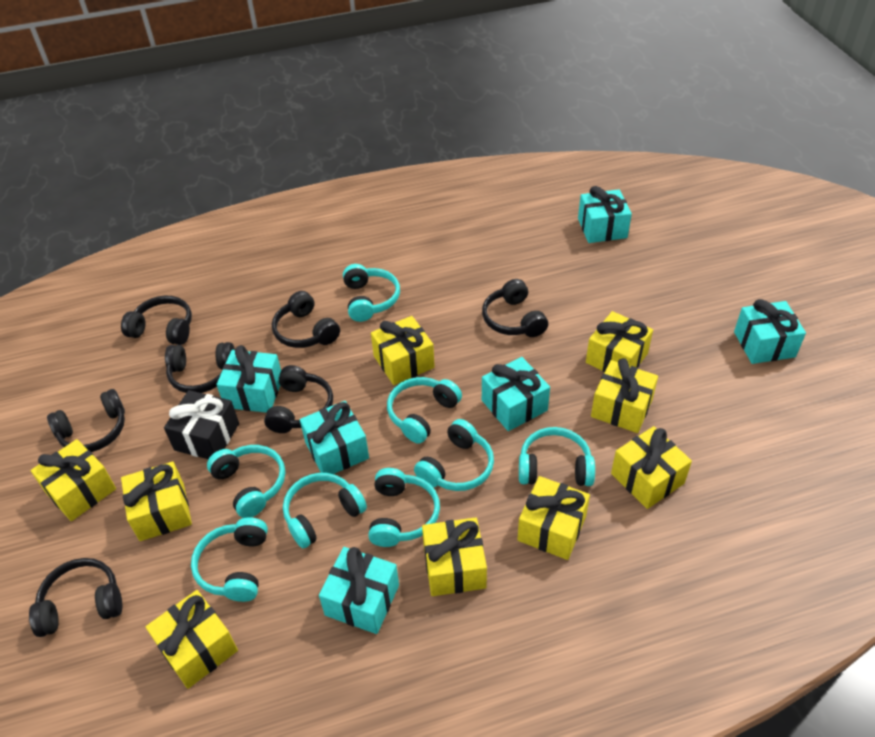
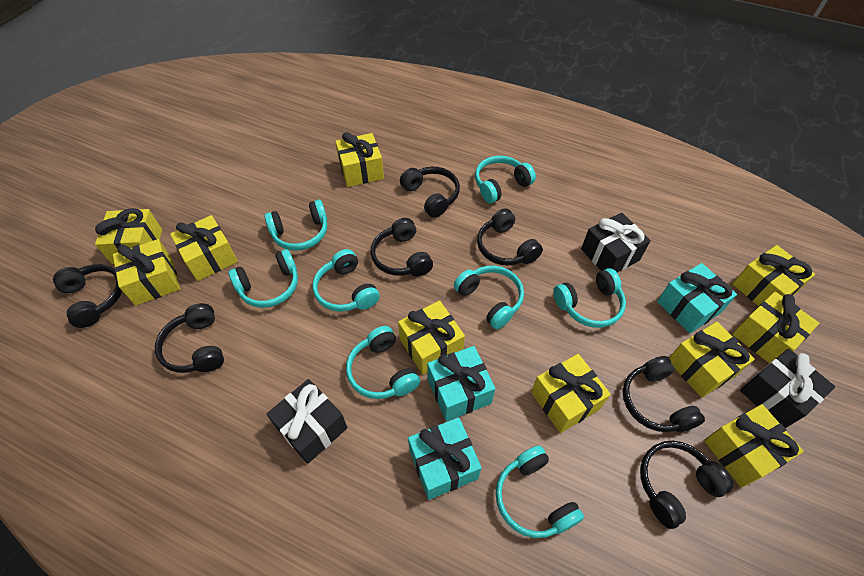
black gift: 1 -> 3
turquoise gift: 6 -> 3
yellow gift: 9 -> 10

